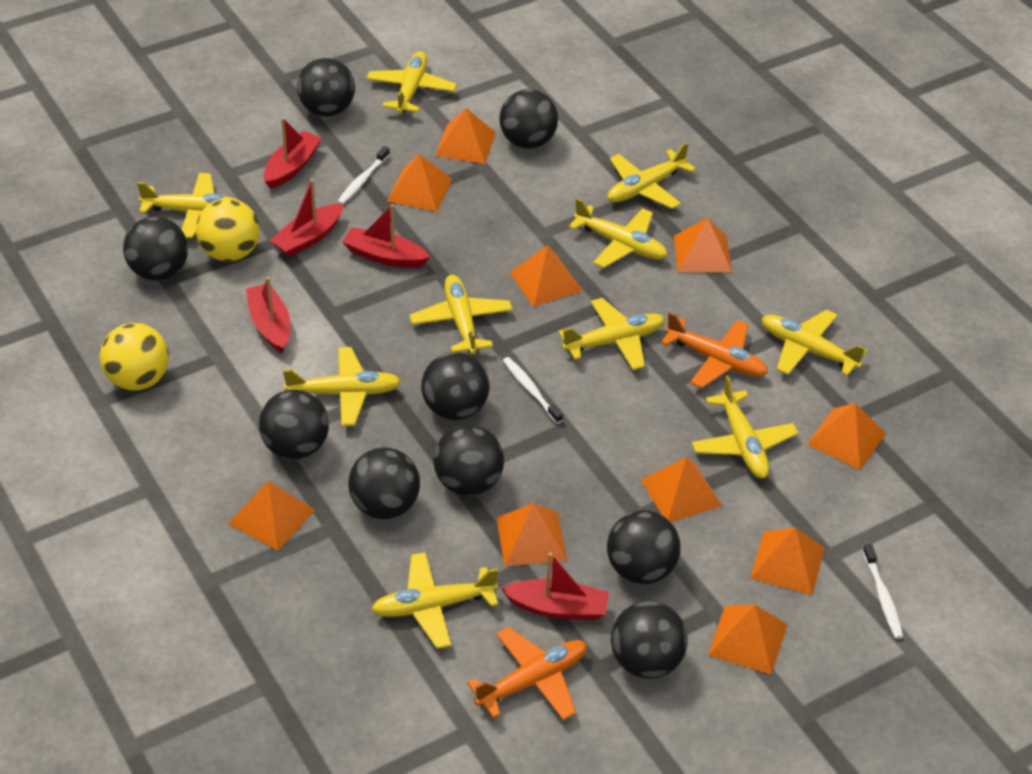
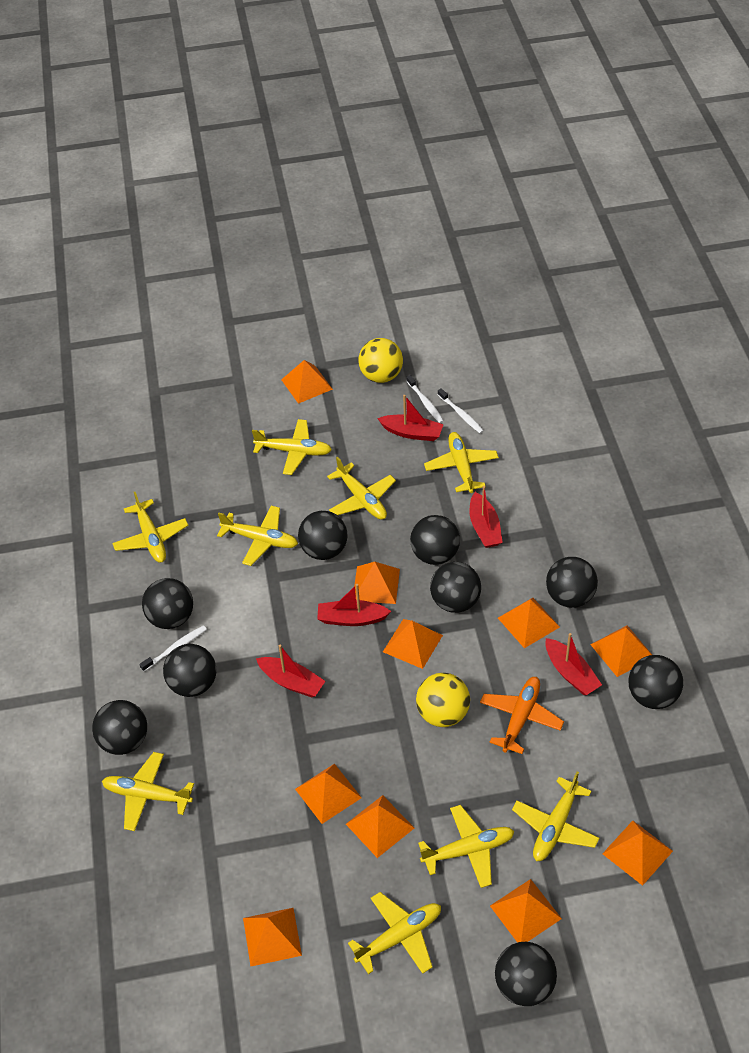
orange plane: 2 -> 1
yellow plane: 10 -> 9

